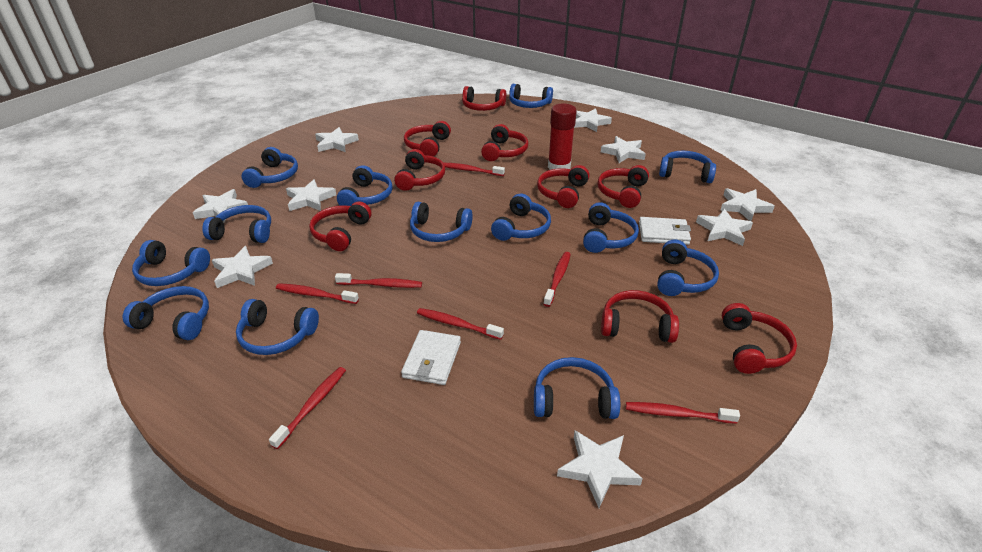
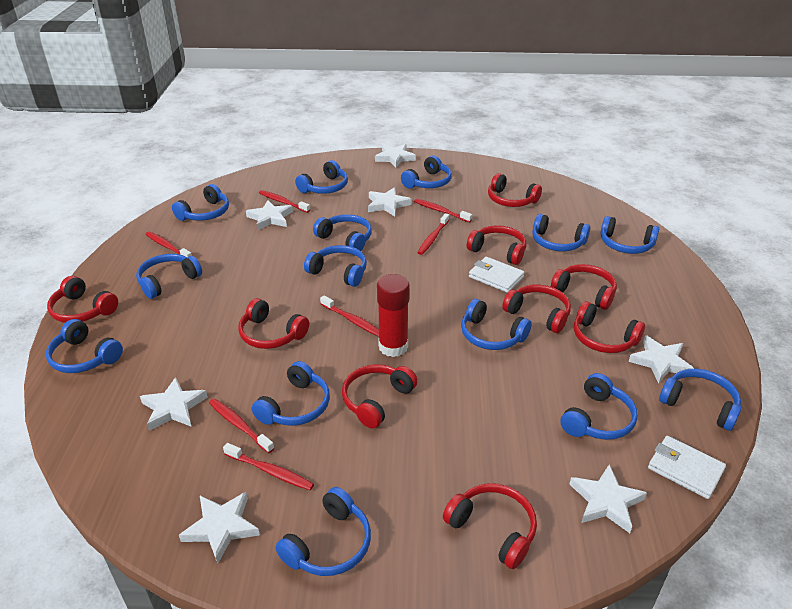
blue headphones: 13 -> 14
white star: 9 -> 7

